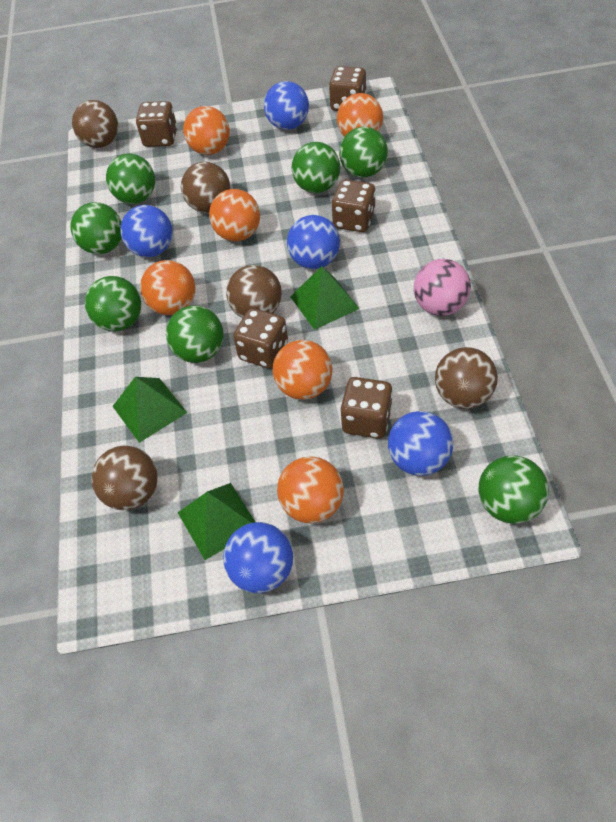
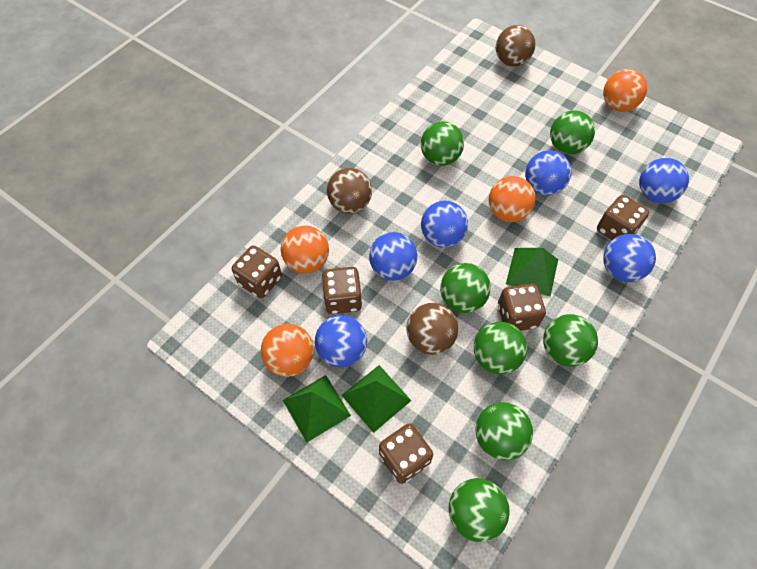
blue ball: 5 -> 6
brown ball: 5 -> 3
orange ball: 6 -> 4
pink ball: 1 -> 0

